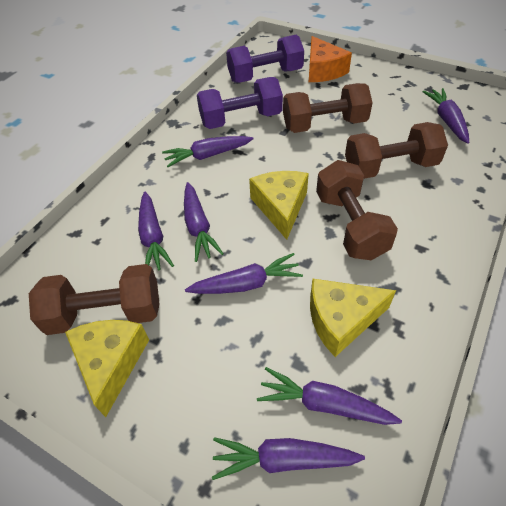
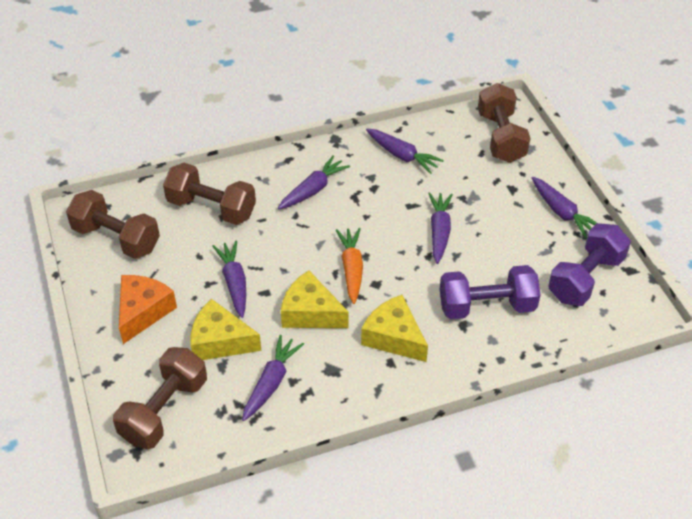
orange carrot: 0 -> 1
purple carrot: 7 -> 6

